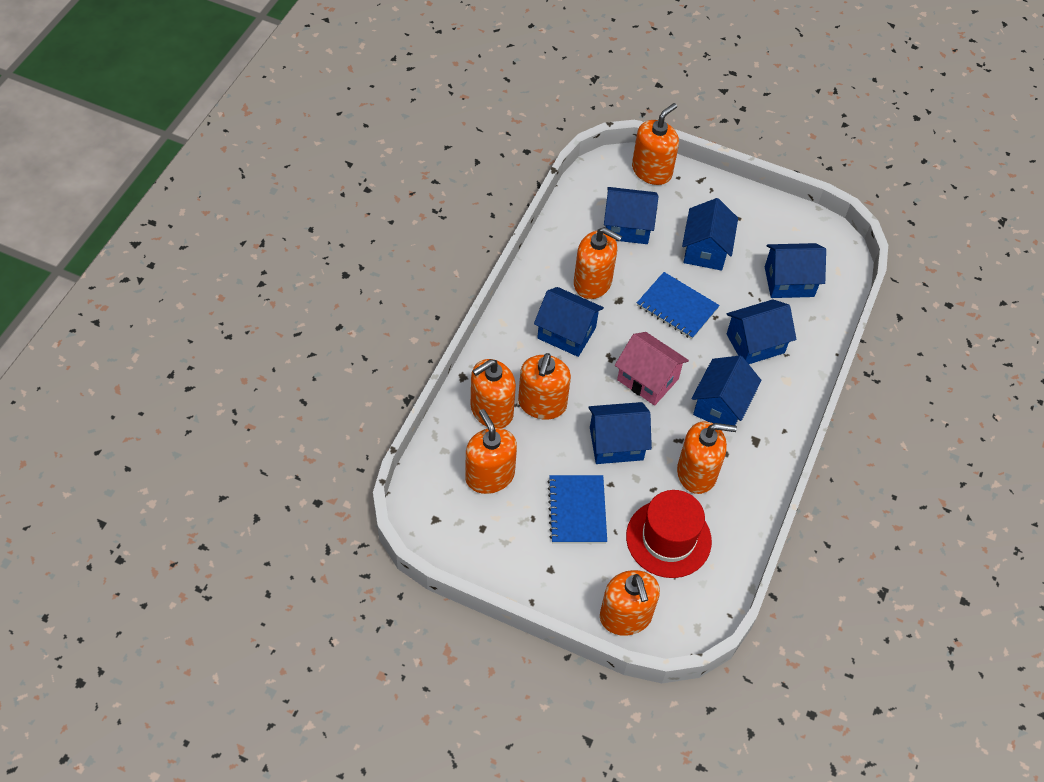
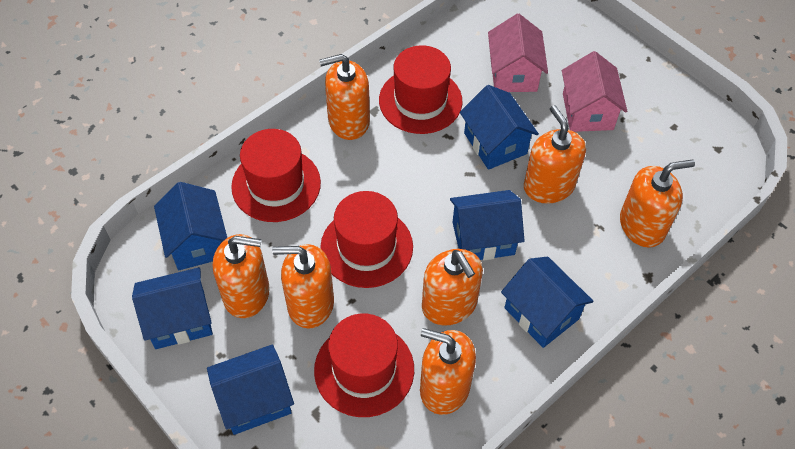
blue house: 7 -> 6
blue notebook: 2 -> 0
pink house: 1 -> 2
red hat: 1 -> 4

